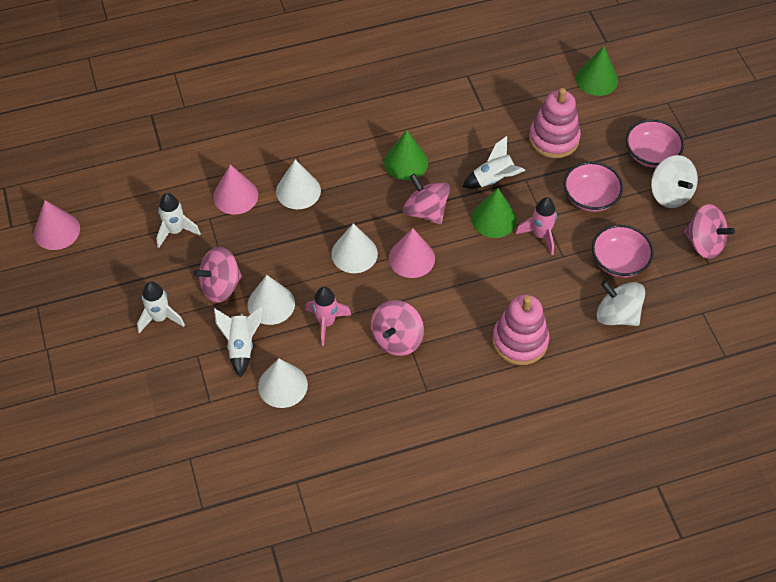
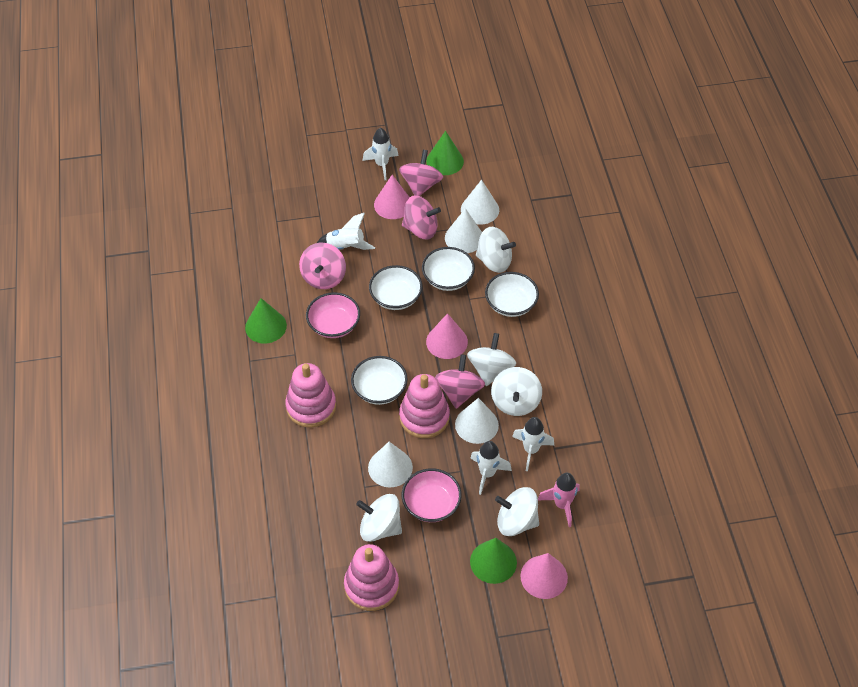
pink bowl: 3 -> 2
pink rocket: 2 -> 1
pink stacking toy: 2 -> 3
white bowl: 0 -> 4
white spinning top: 2 -> 5

